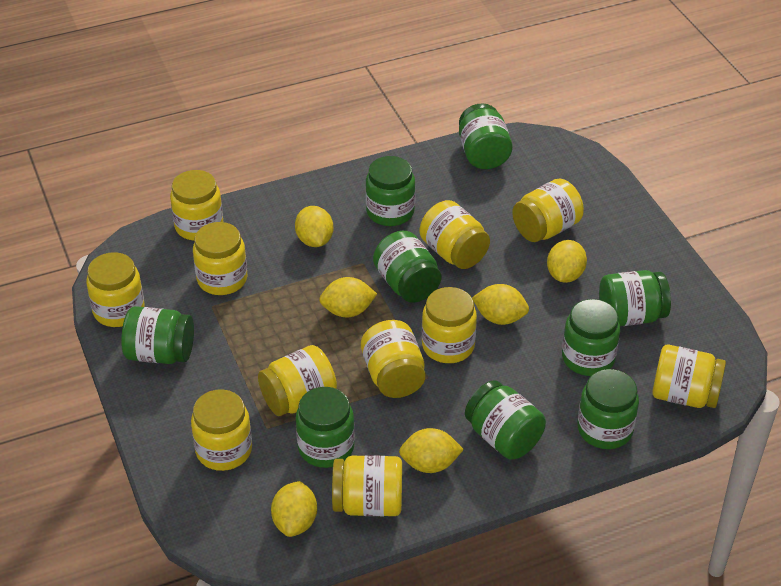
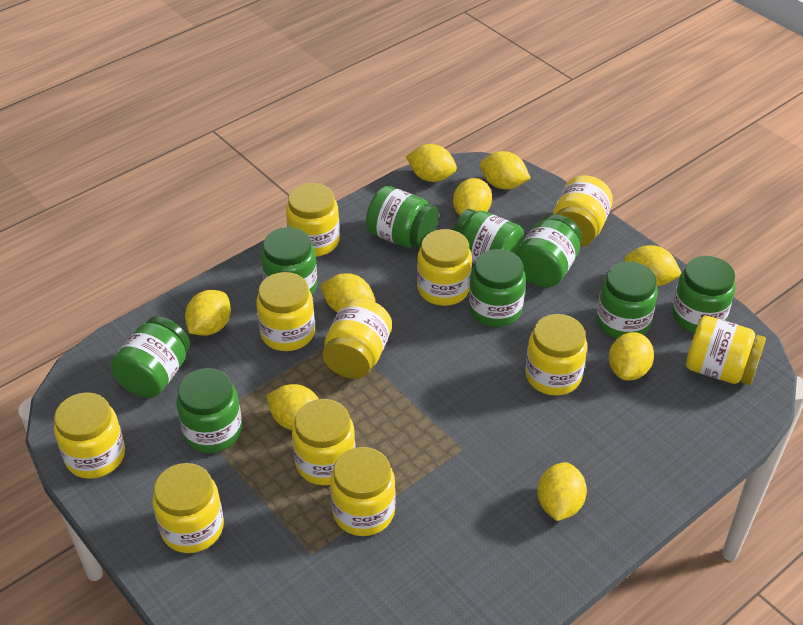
yellow lemon: 6 -> 9

